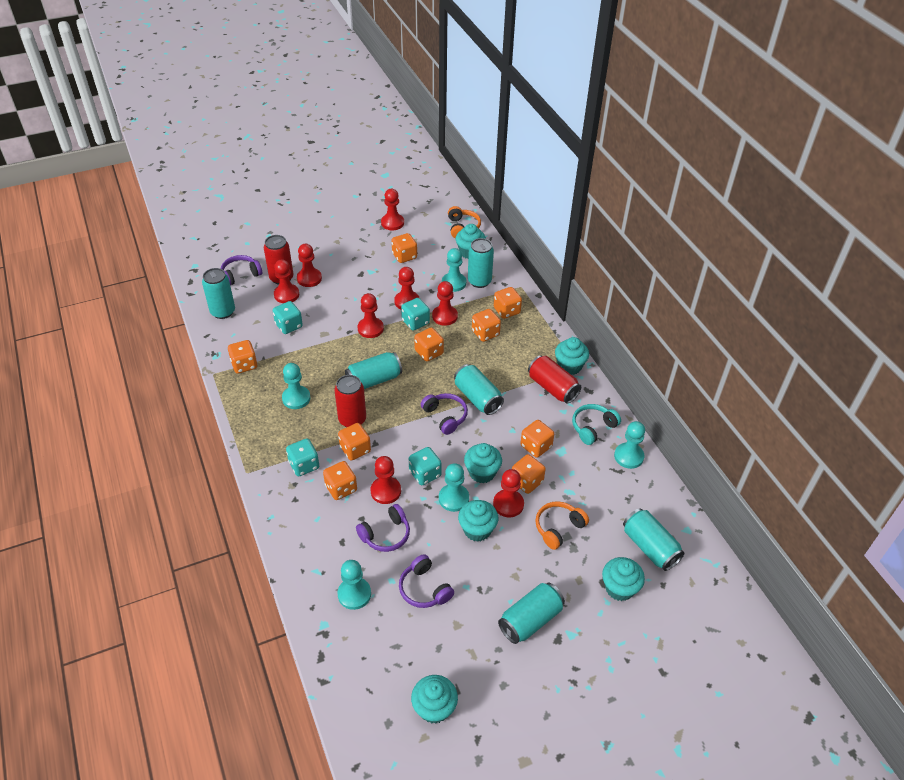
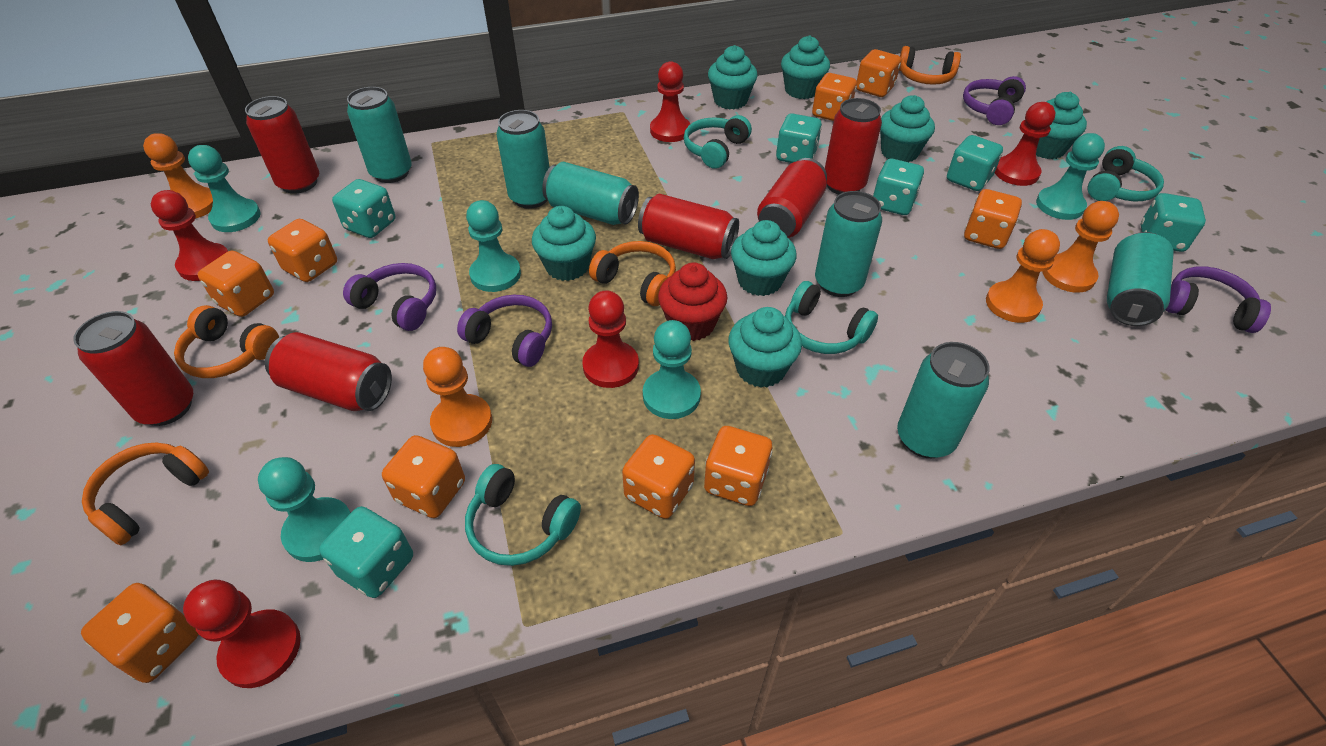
orange headphones: 2 -> 4
orange pawn: 0 -> 4
red can: 3 -> 6
red cupcake: 0 -> 1
red pawn: 8 -> 5
turquoise cupcake: 6 -> 7
turquoise dice: 4 -> 6
turquoise headphones: 1 -> 4

